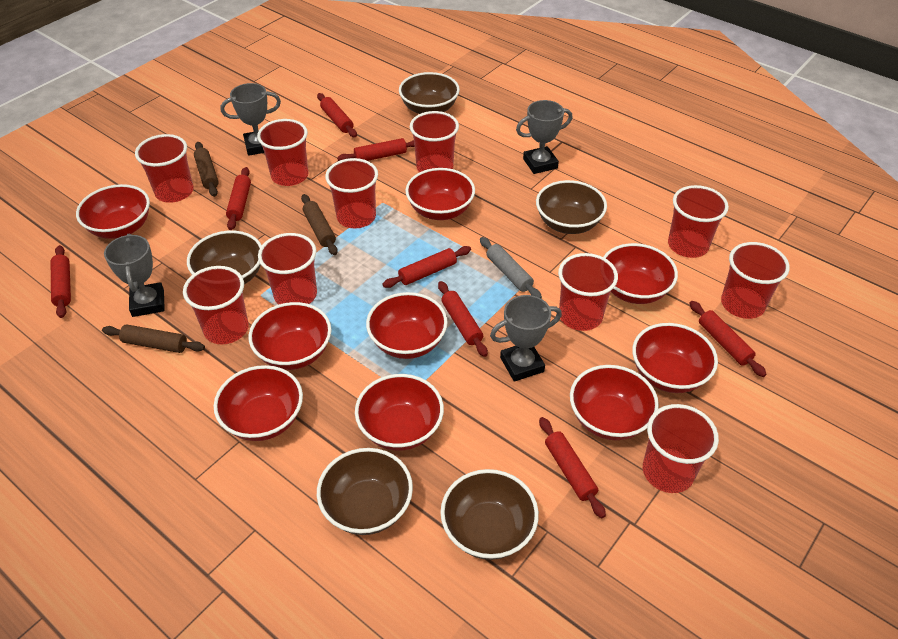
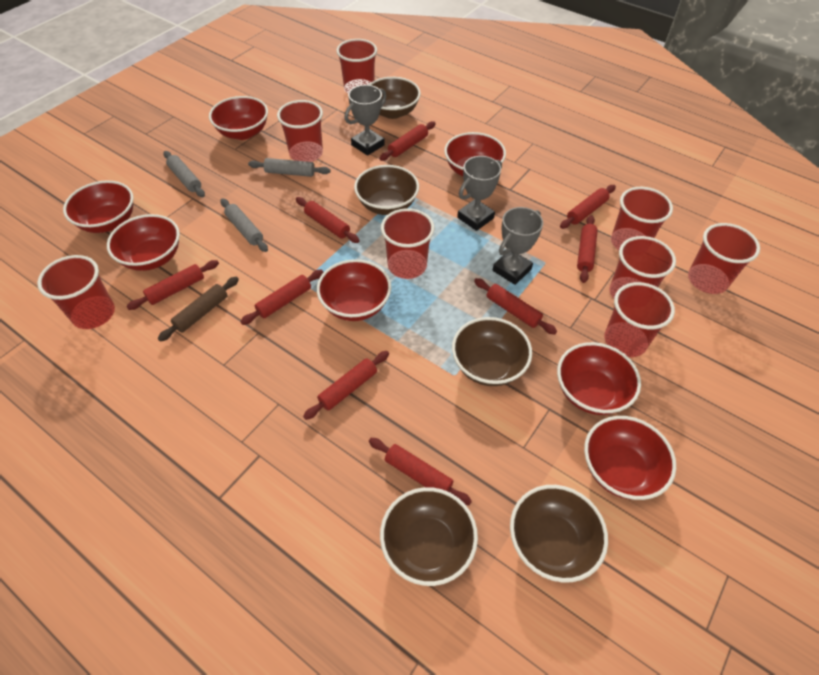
brown rolling pin: 3 -> 1
grey rolling pin: 1 -> 3
grey trophy: 4 -> 3
red bowl: 9 -> 7
red cup: 10 -> 8
red rolling pin: 8 -> 9

